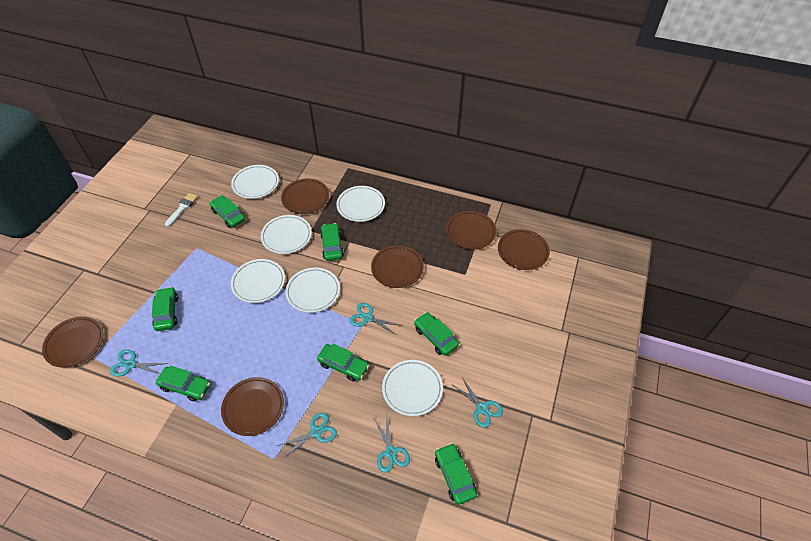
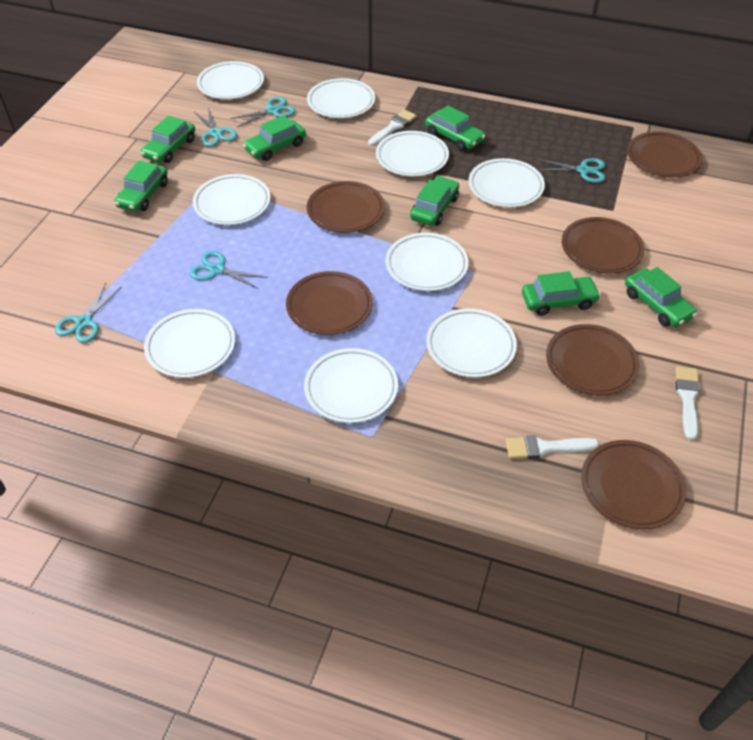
white brush: 1 -> 3
white plate: 6 -> 9

